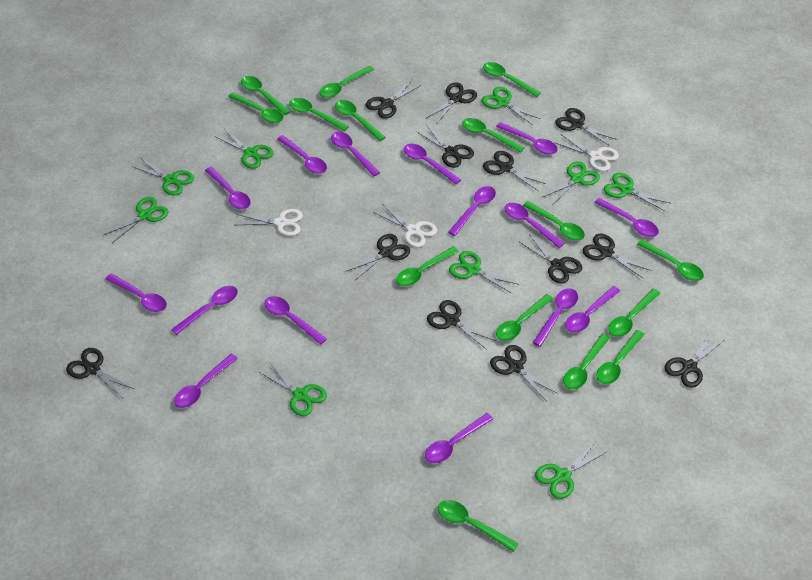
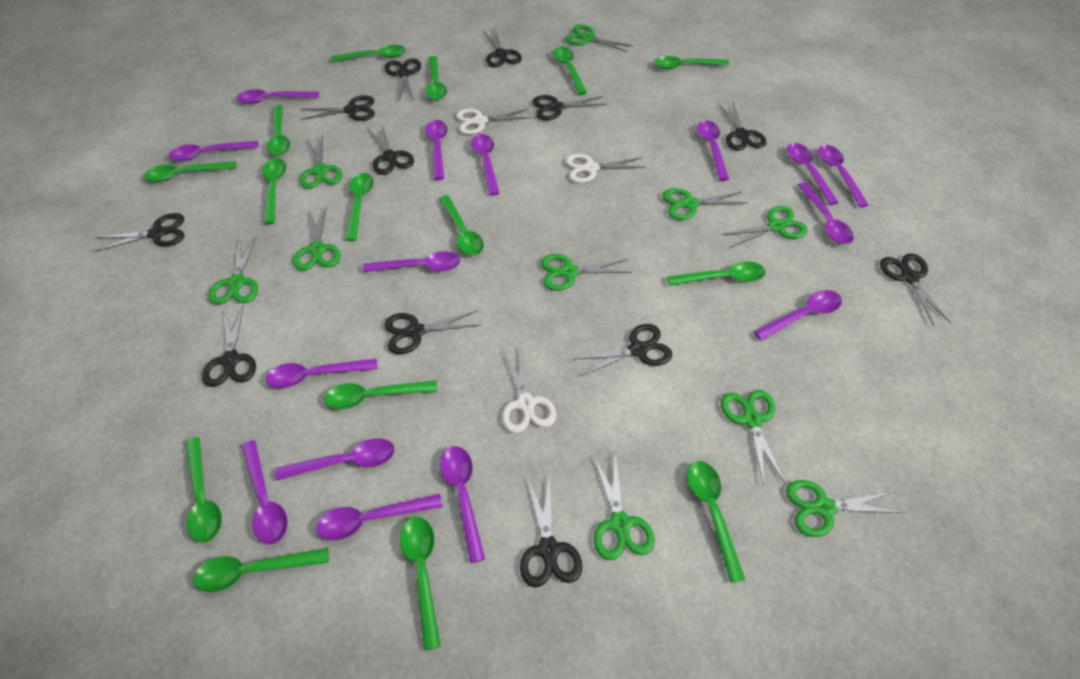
green scissors: 9 -> 10

